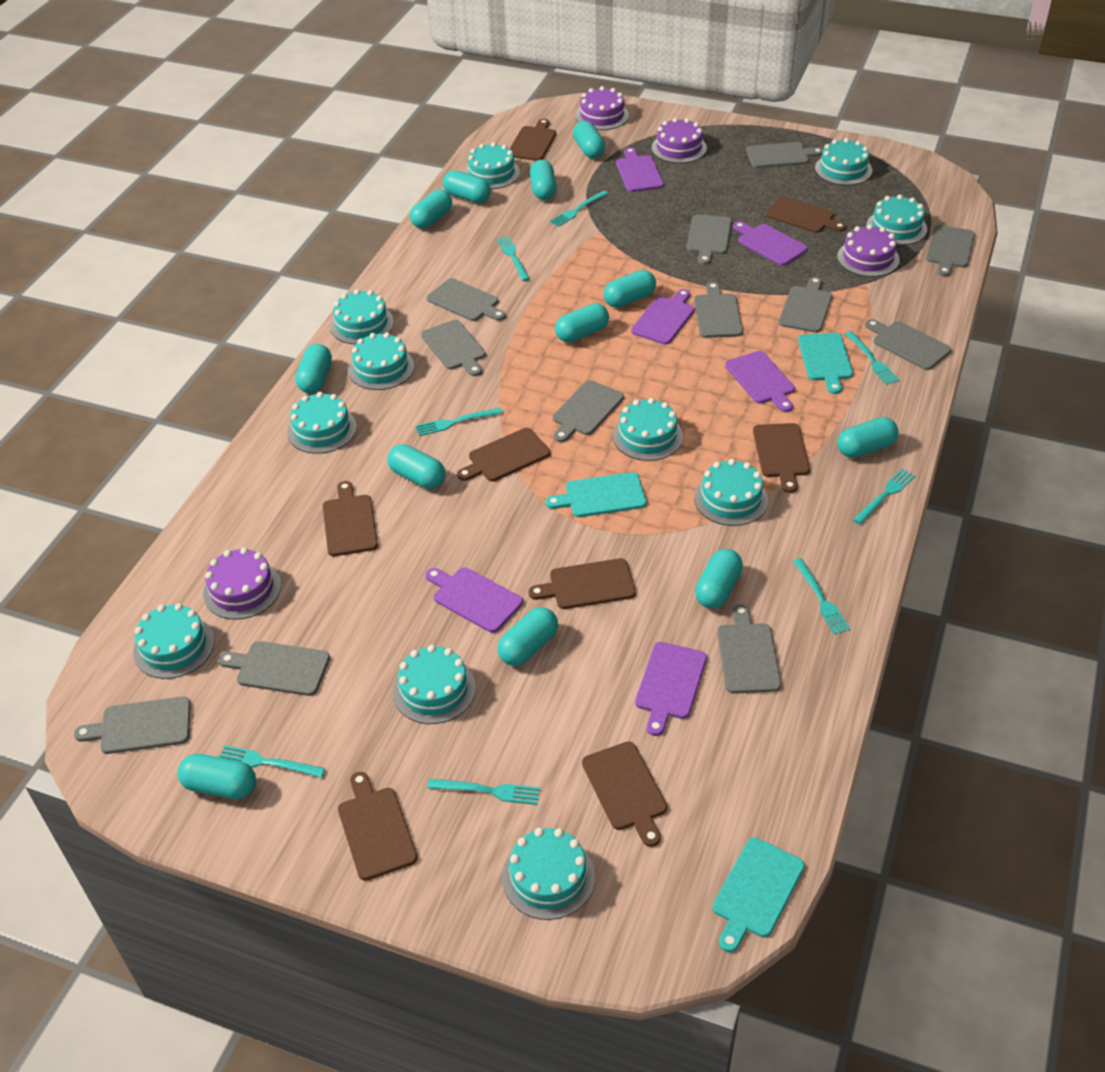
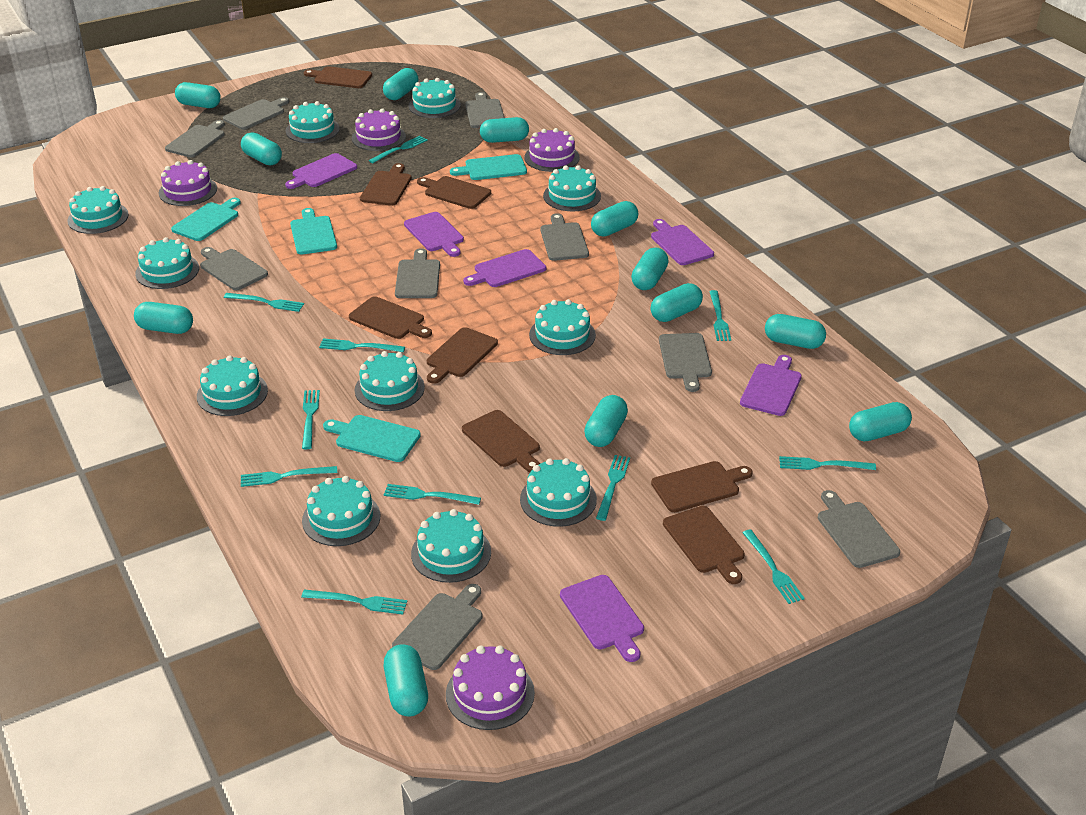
grey cutting board: 12 -> 9
turquoise cutting board: 3 -> 4
turquoise fork: 8 -> 11

